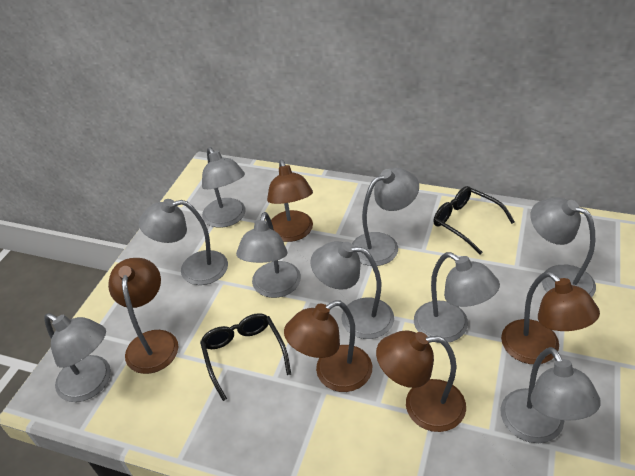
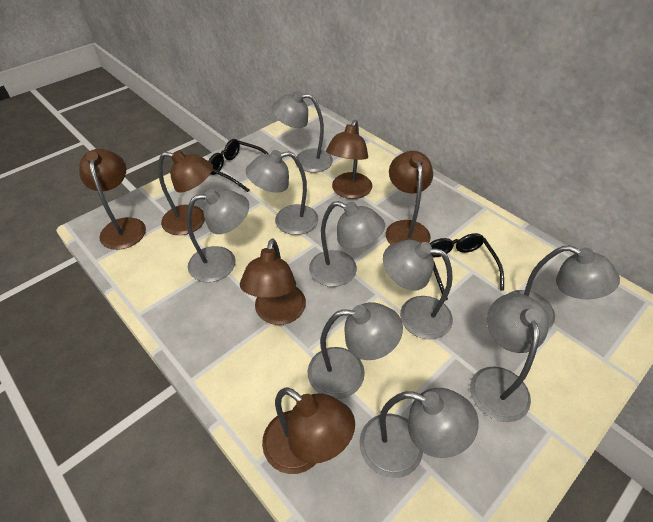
brown lamp: 5 -> 6

